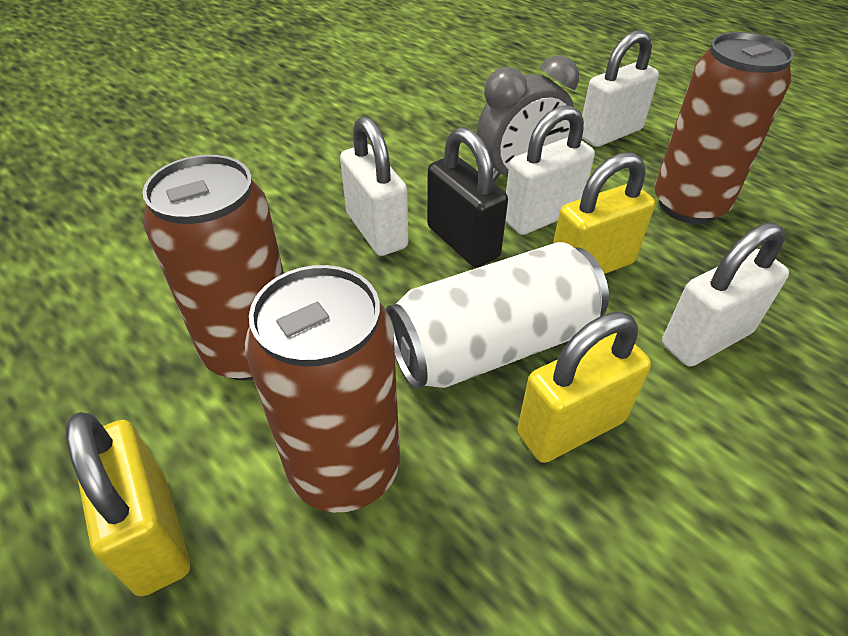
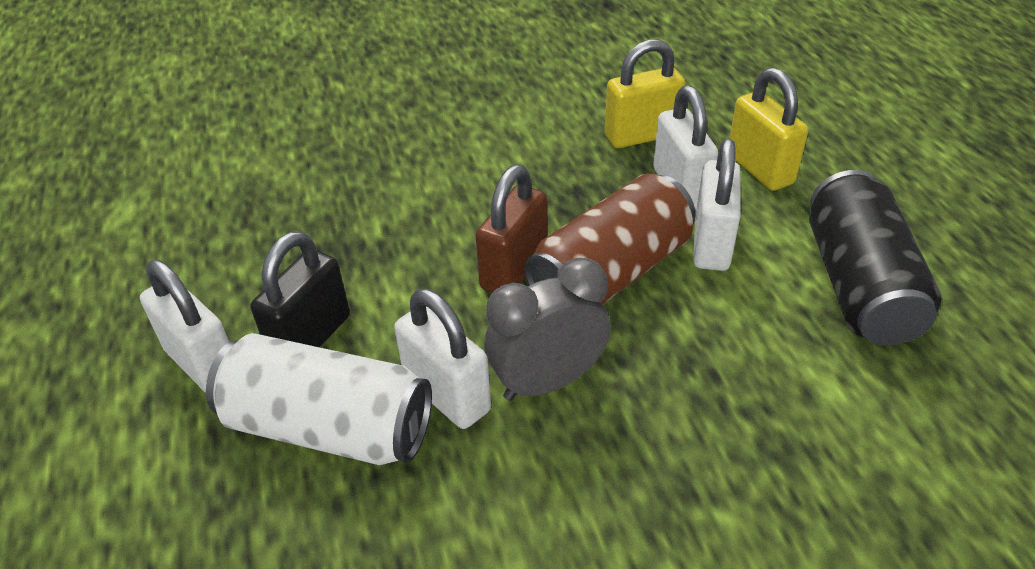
black can: 0 -> 1
brown can: 3 -> 1
brown padlock: 0 -> 1
yellow padlock: 3 -> 2

